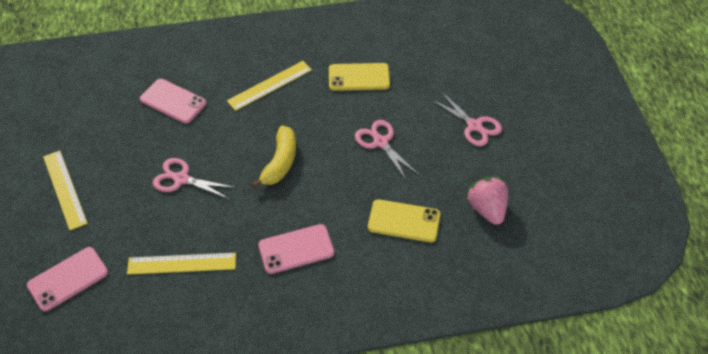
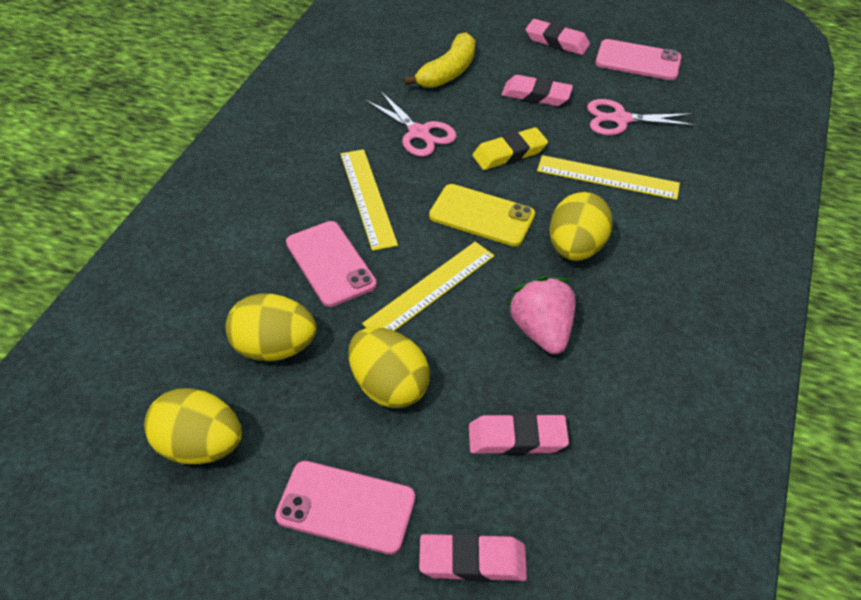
pink eraser: 0 -> 4
pink scissors: 3 -> 2
yellow egg: 0 -> 4
yellow eraser: 0 -> 1
yellow phone: 2 -> 1

